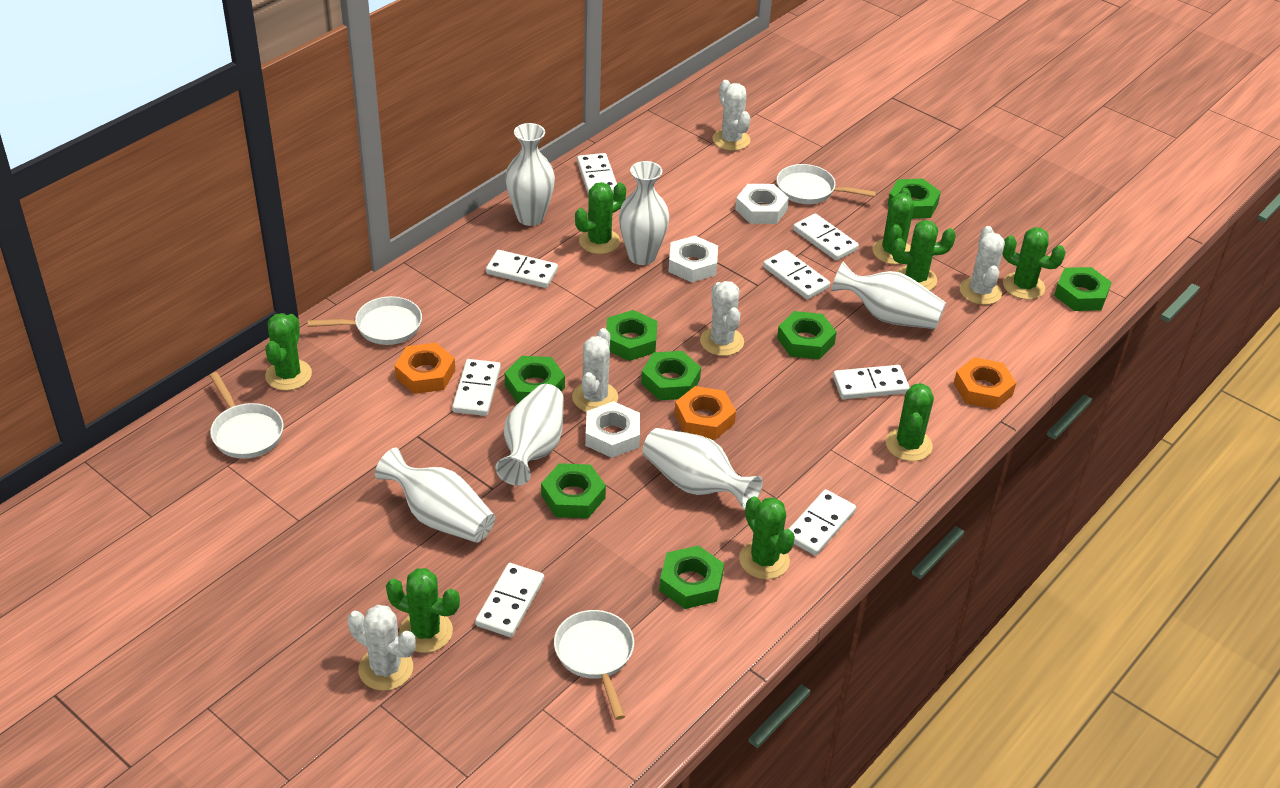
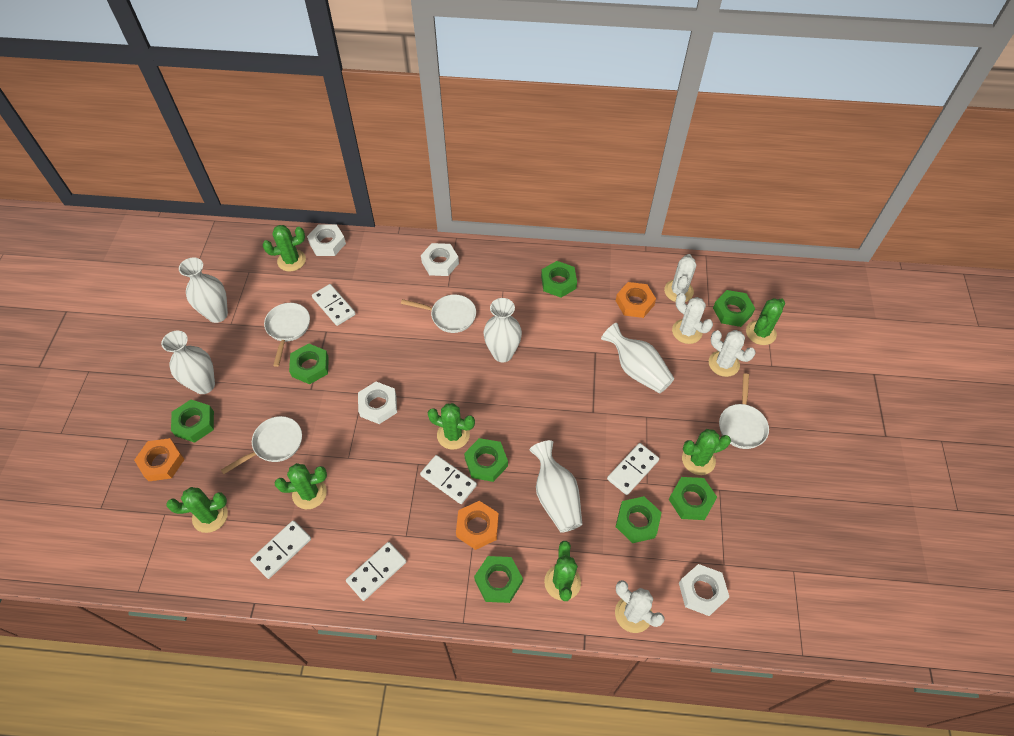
green cactus: 8 -> 7
white cactus: 5 -> 4
white domino: 8 -> 5
white nut: 3 -> 4
white vase: 6 -> 5

